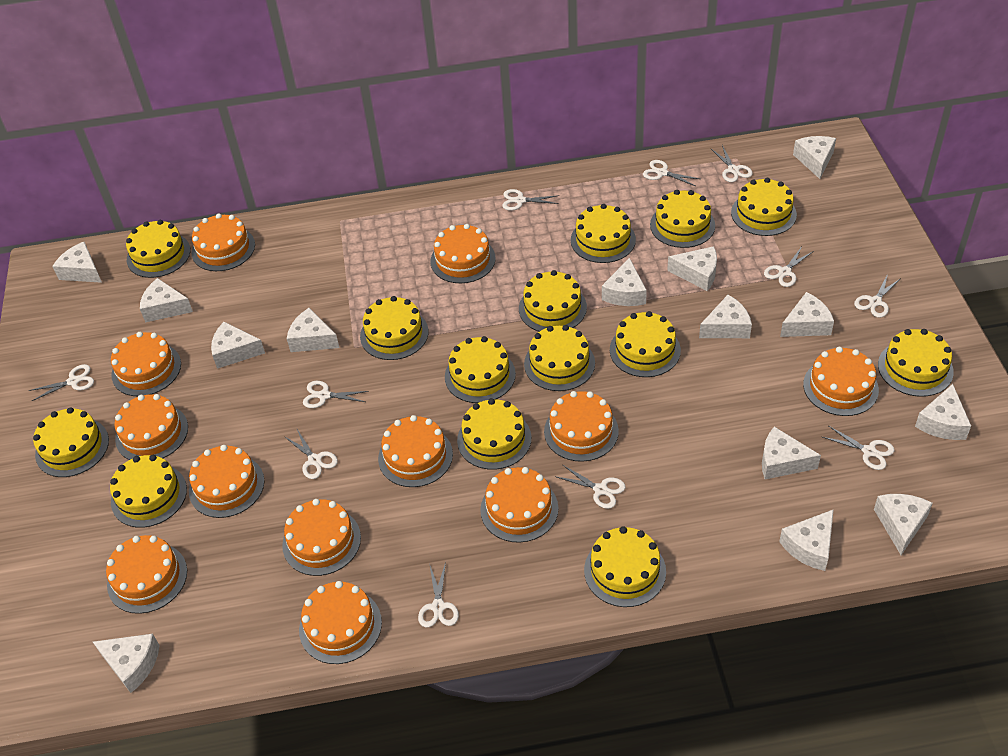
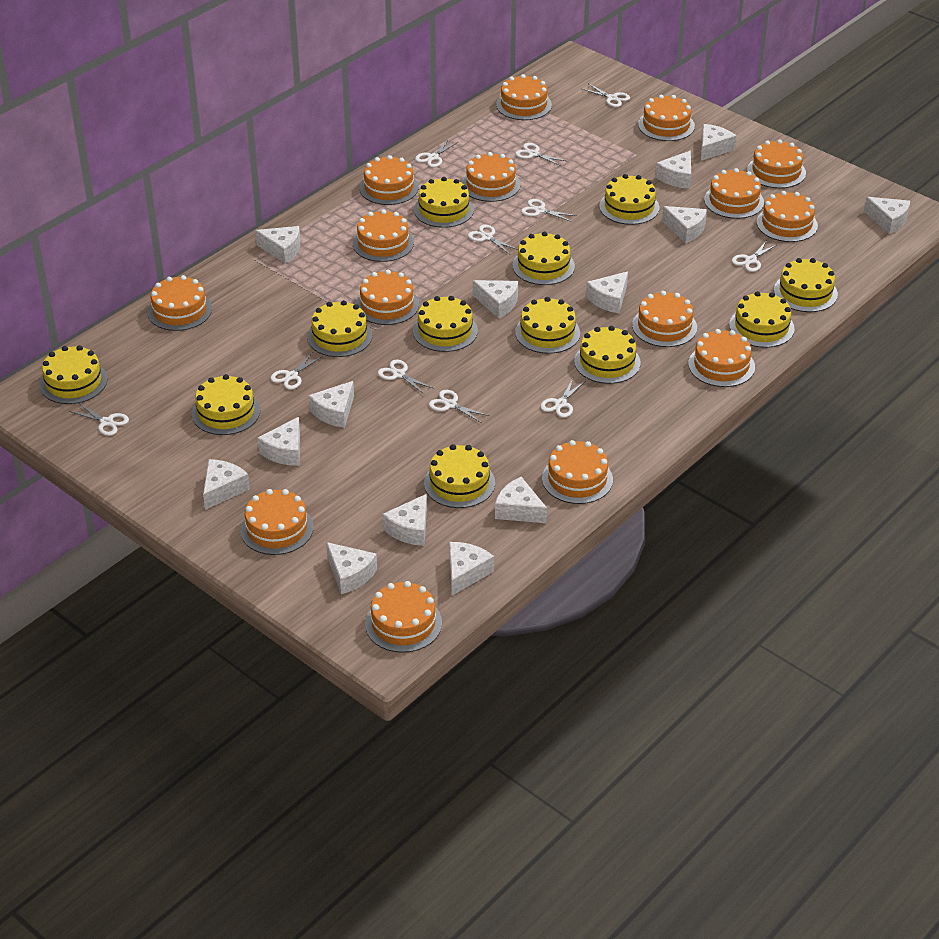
orange cake: 12 -> 15
yellow cake: 14 -> 12

